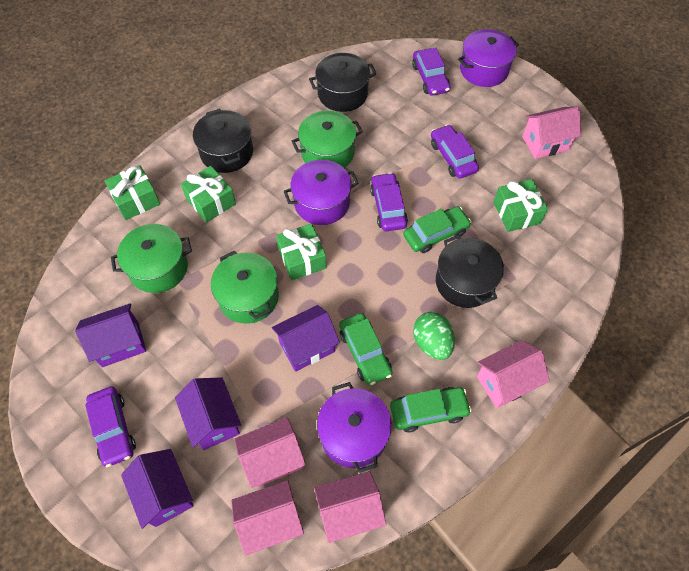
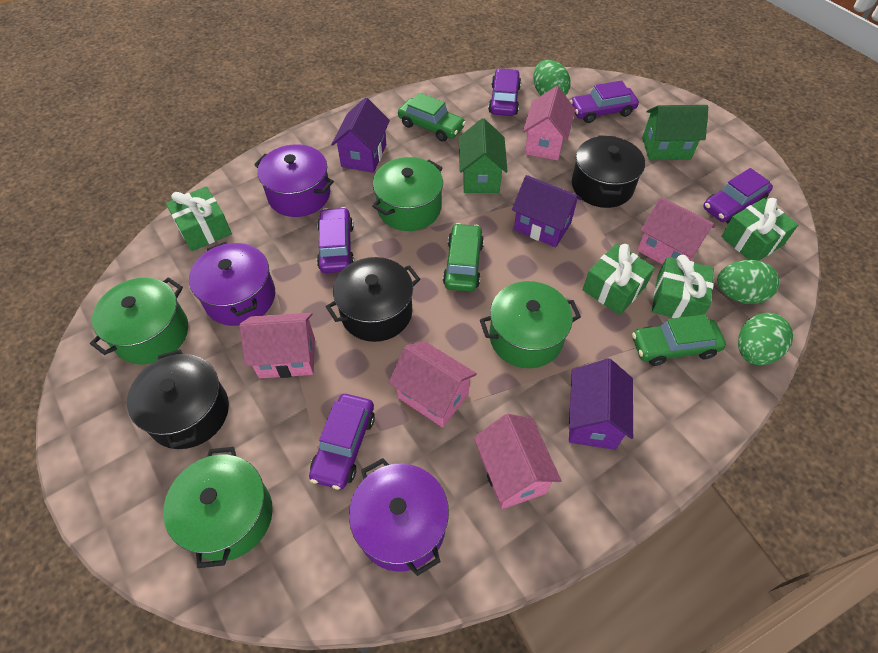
green egg: 1 -> 3
green house: 0 -> 2
green pot: 3 -> 4
purple car: 4 -> 5
purple house: 4 -> 3

